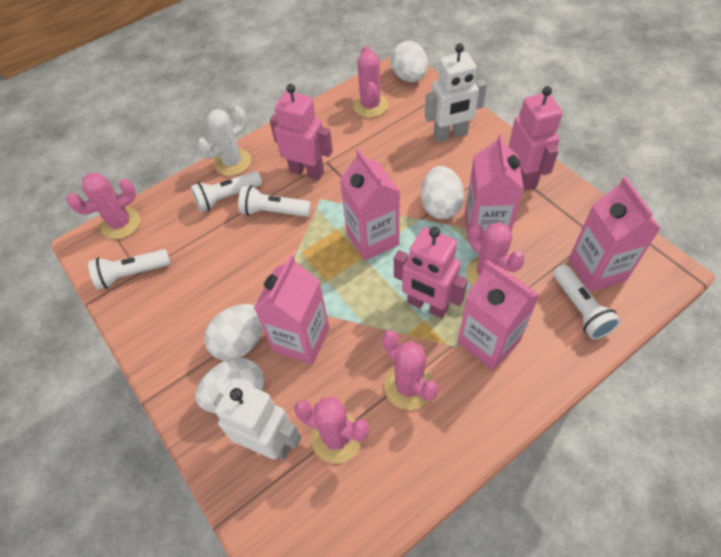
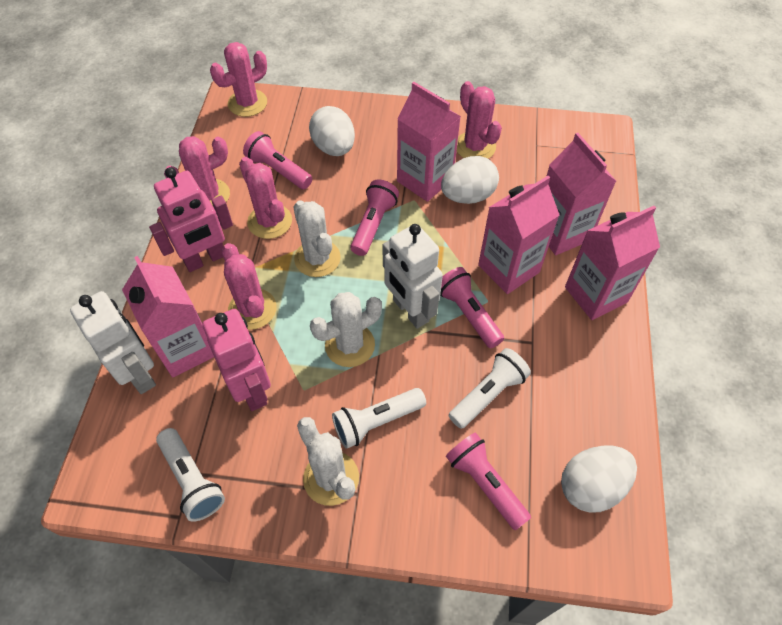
pink flashlight: 0 -> 4
pink robot: 3 -> 2
white cactus: 1 -> 3
white egg: 4 -> 3
white flashlight: 4 -> 3

